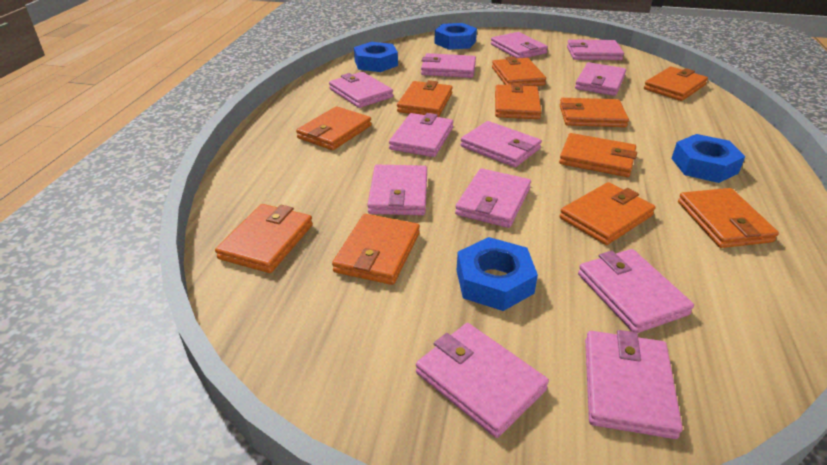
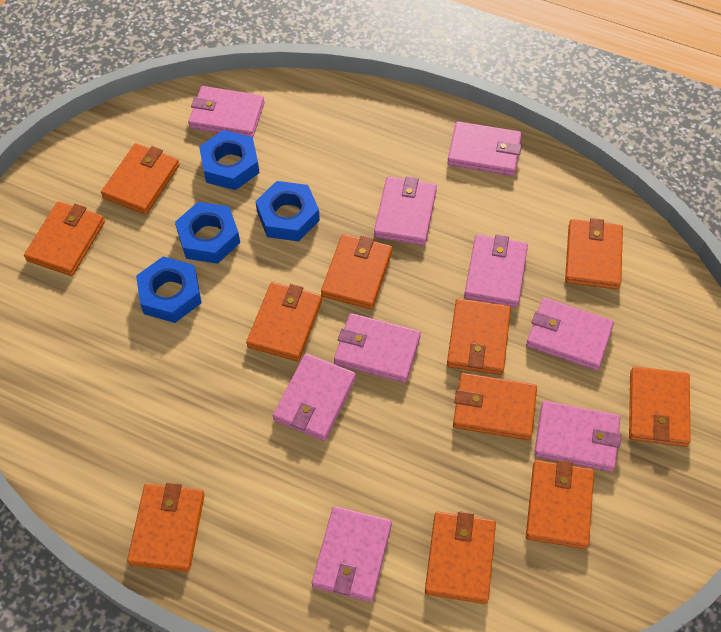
pink wallet: 12 -> 9

